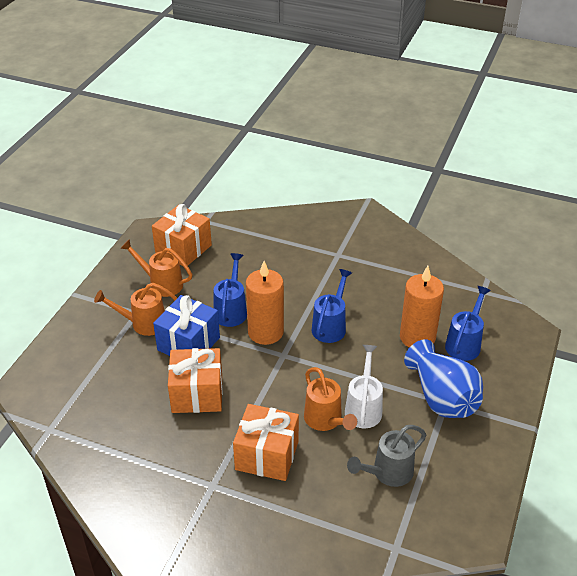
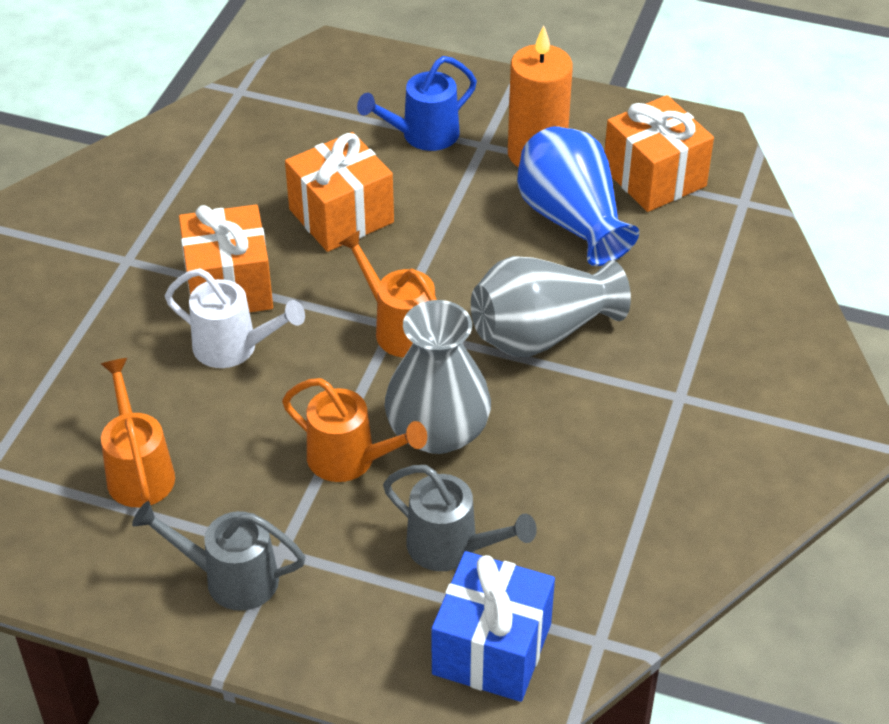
blue watering can: 3 -> 1
grey vase: 0 -> 2
grey watering can: 1 -> 2
orange candle: 2 -> 1

